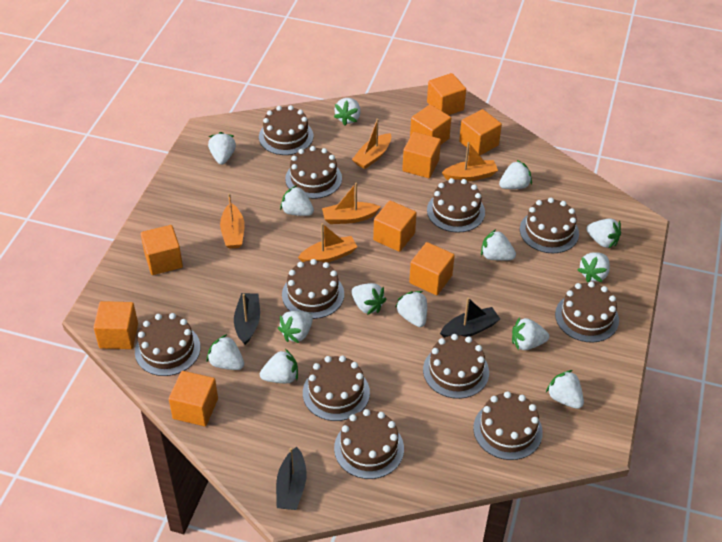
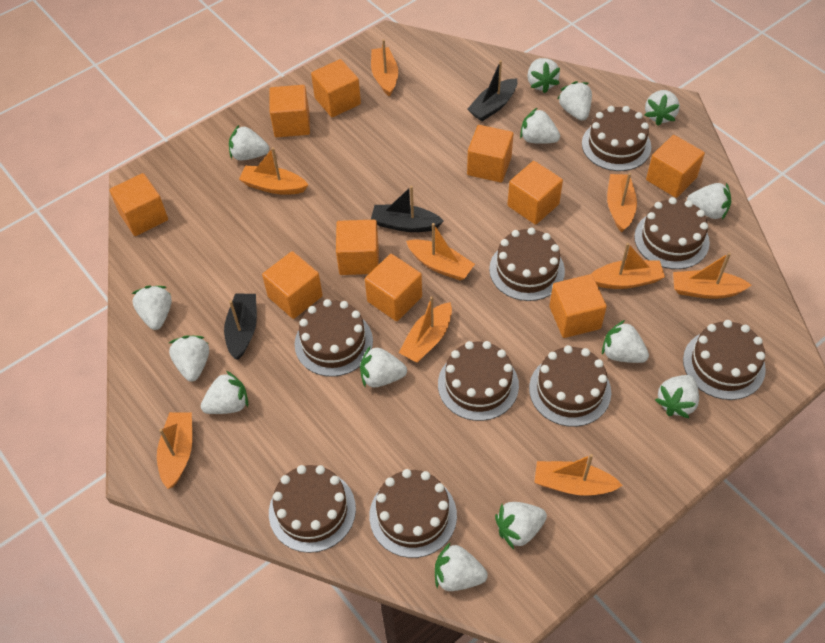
brown cake: 11 -> 9
orange boat: 5 -> 9
orange cube: 9 -> 10

